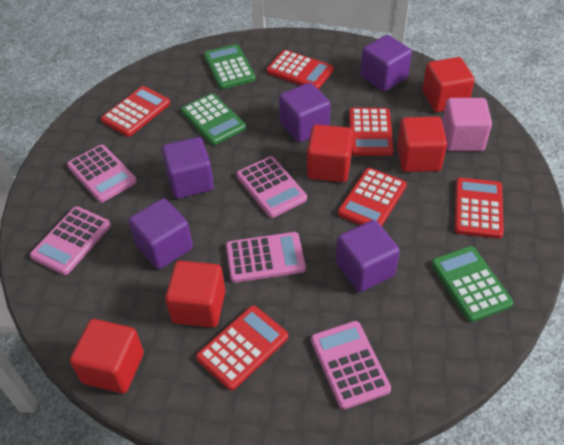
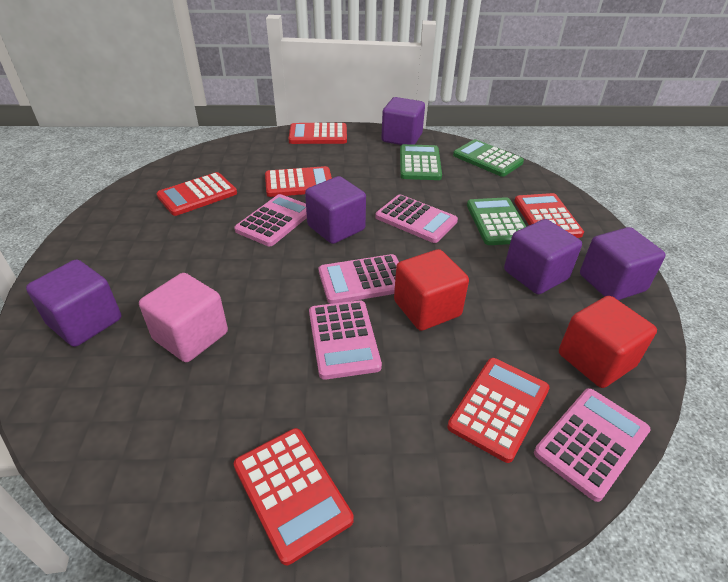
red cube: 5 -> 2

